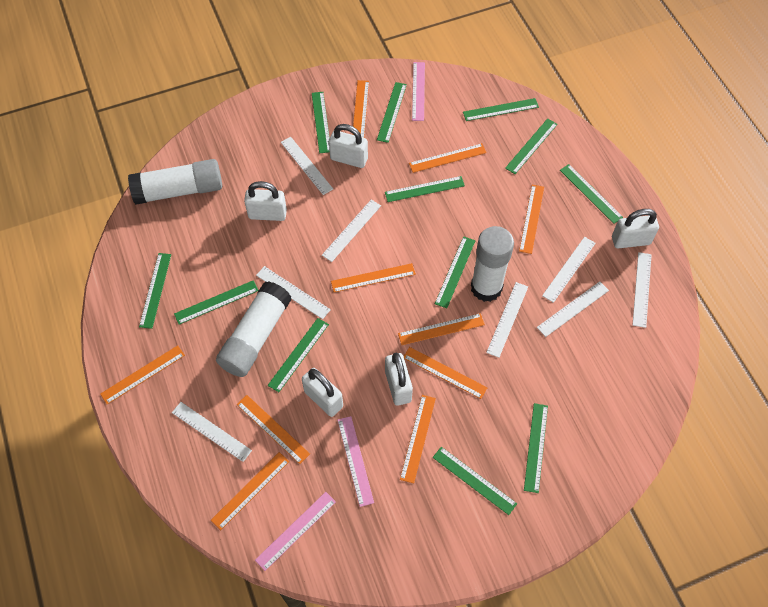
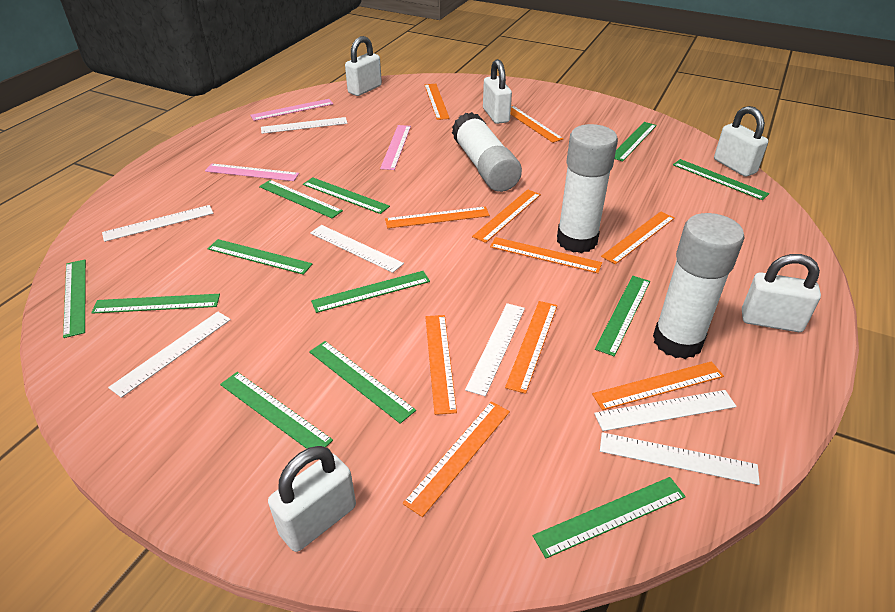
white ruler: 8 -> 7

